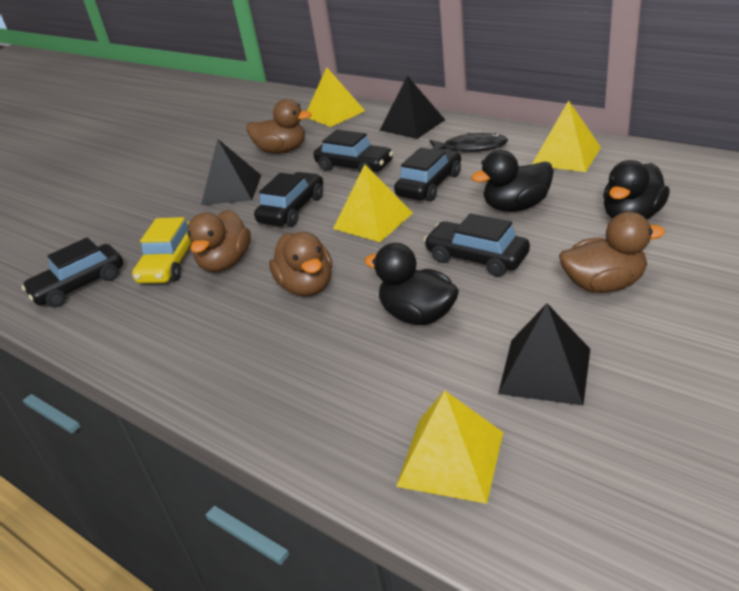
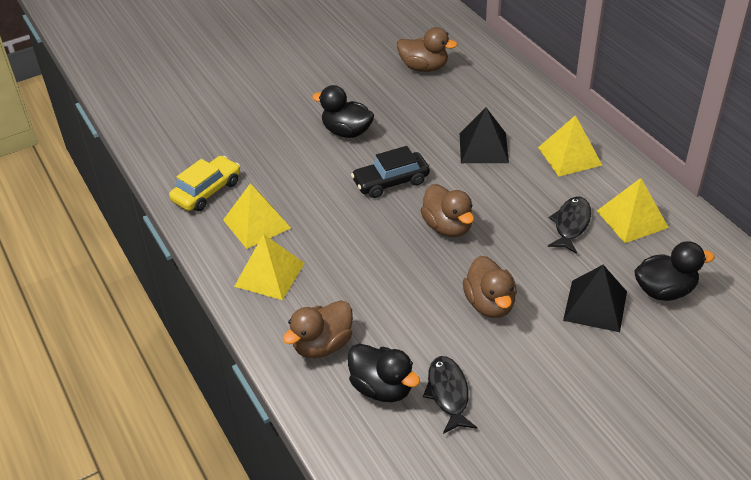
black car: 5 -> 1
black fish: 1 -> 2
black pyramid: 3 -> 2

